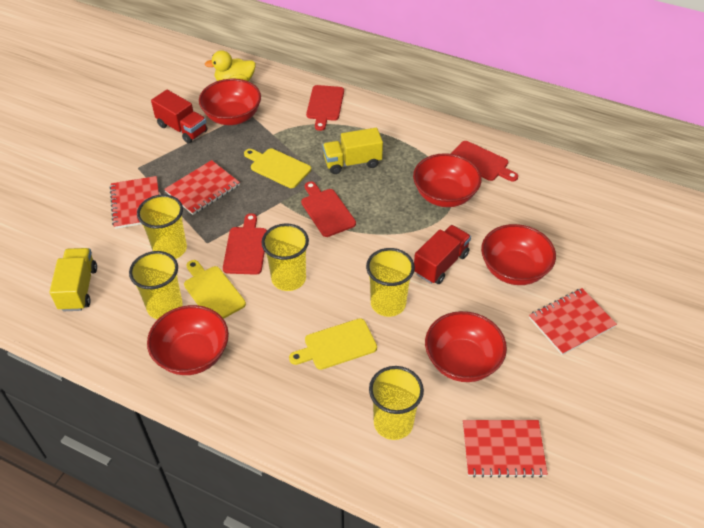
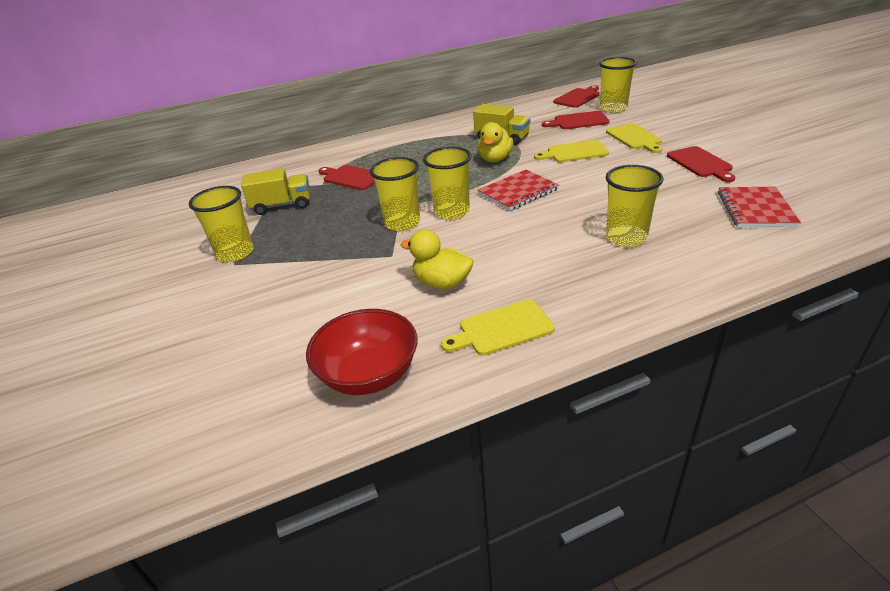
red bowl: 5 -> 1
red notebook: 4 -> 2
red truck: 2 -> 0
yellow duck: 1 -> 2

